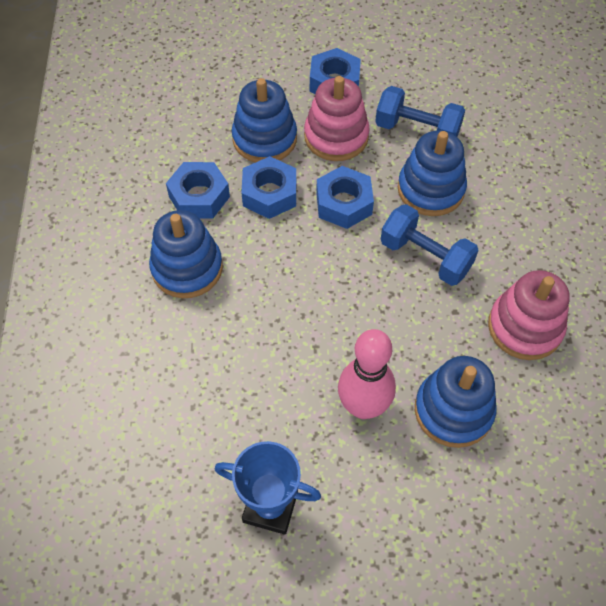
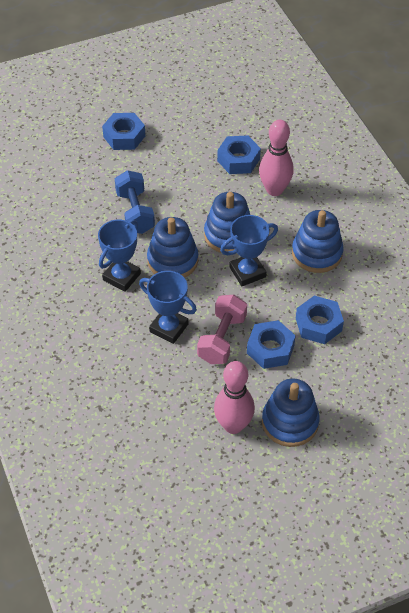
blue dumbbell: 2 -> 1
blue trophy: 1 -> 3
pink bowling pin: 1 -> 2
pink dumbbell: 0 -> 1
pink stacking toy: 2 -> 0

